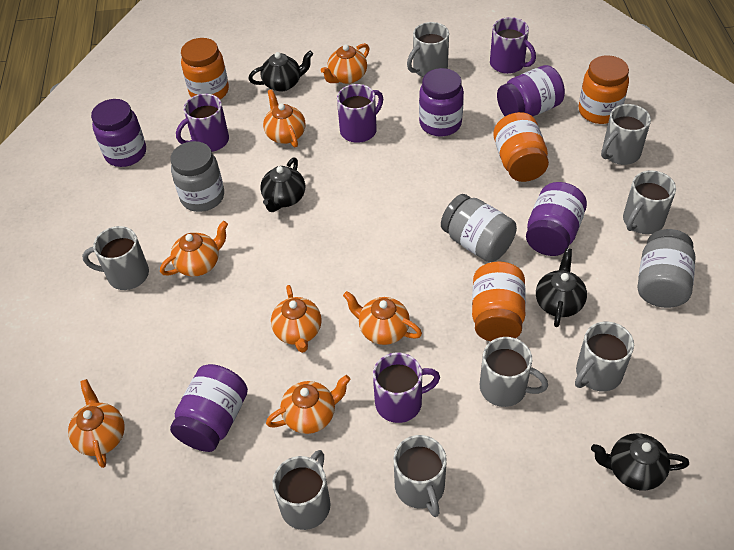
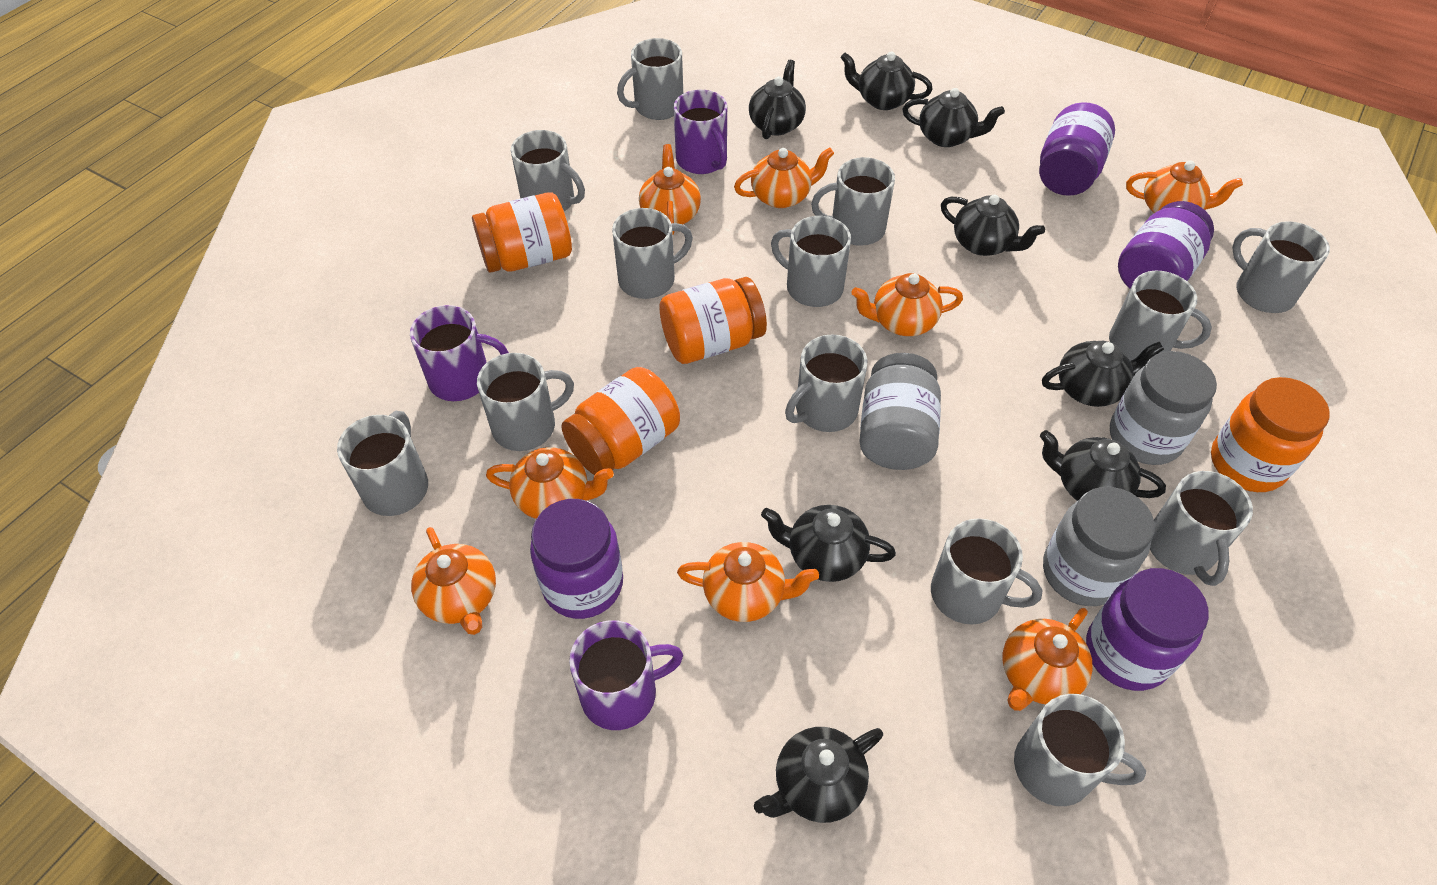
black teapot: 4 -> 8
grey mug: 8 -> 13
orange teapot: 7 -> 8
purple jar: 5 -> 4
purple mug: 4 -> 3

